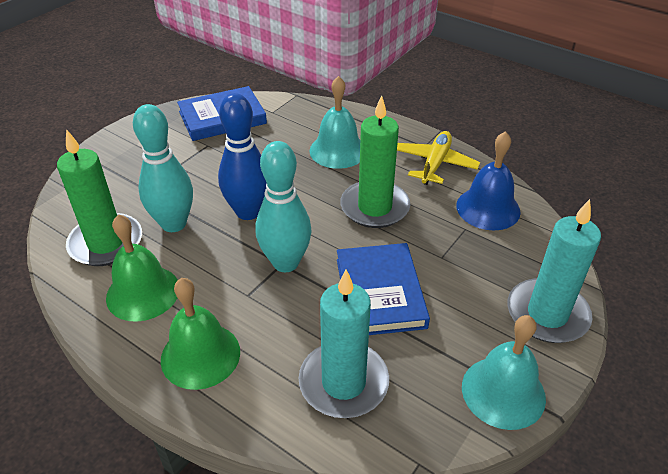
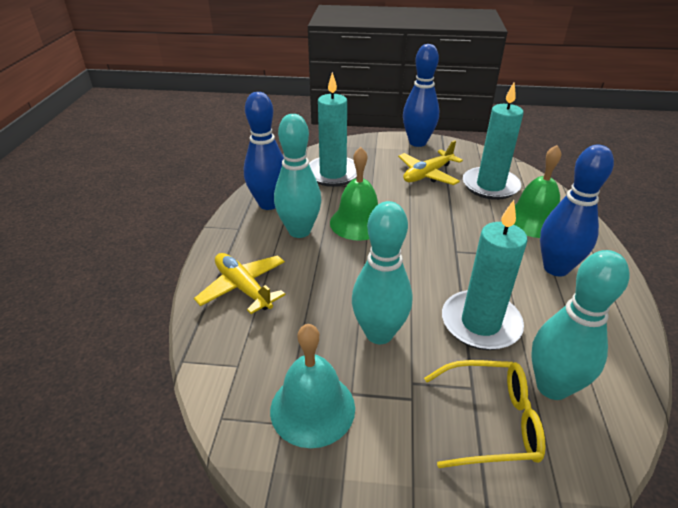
blue bell: 1 -> 0
blue book: 2 -> 0
blue bowling pin: 1 -> 3
green candle: 2 -> 0
turquoise bell: 2 -> 1
turquoise bowling pin: 2 -> 3
turquoise candle: 2 -> 3
yellow glasses: 0 -> 1
yellow plane: 1 -> 2

